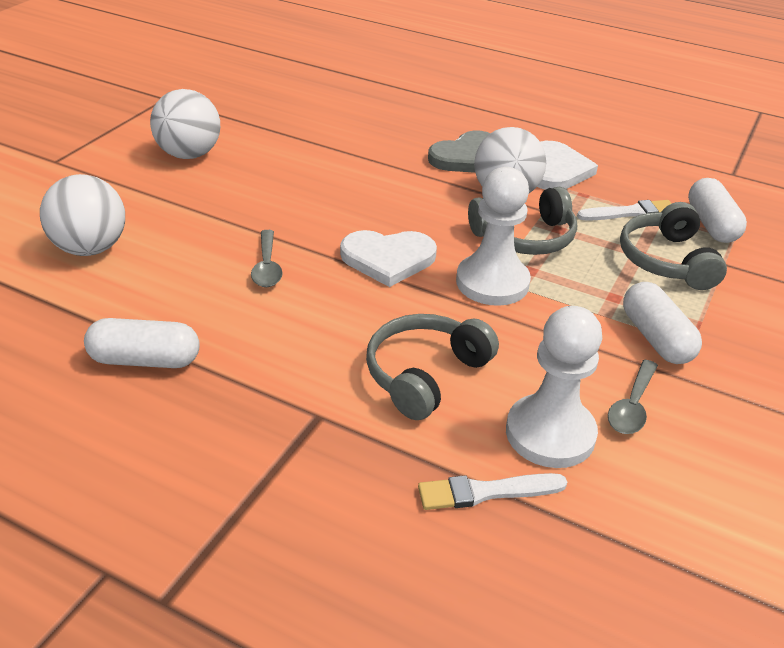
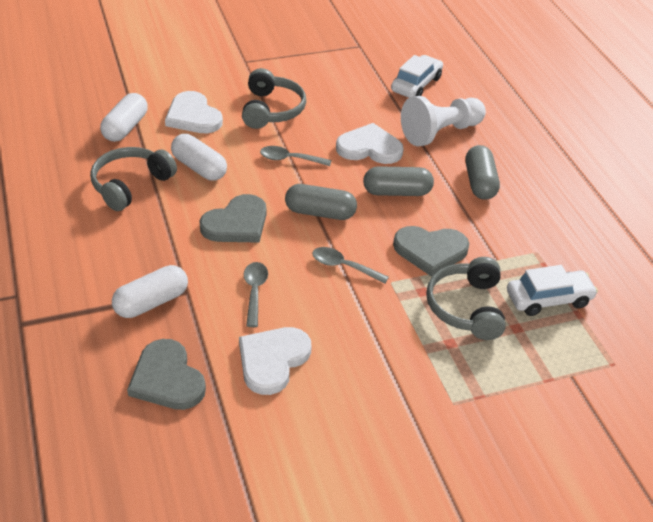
grey capsule: 0 -> 3
grey heart: 1 -> 3
grey spoon: 2 -> 3
white ball: 3 -> 0
white brush: 2 -> 0
white car: 0 -> 2
white heart: 2 -> 3
white pawn: 2 -> 1

